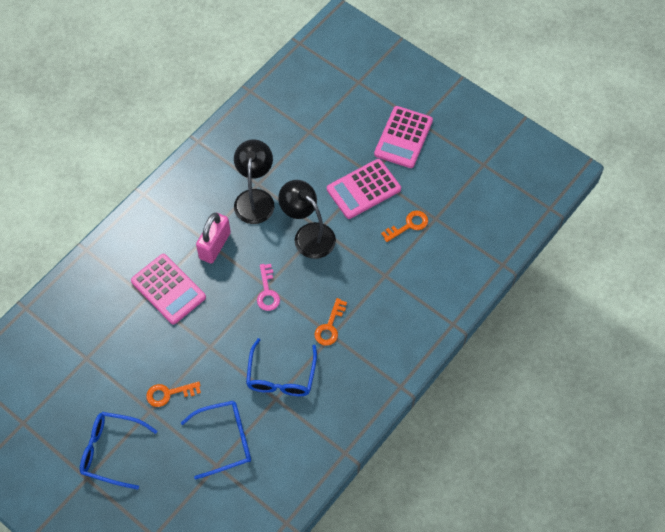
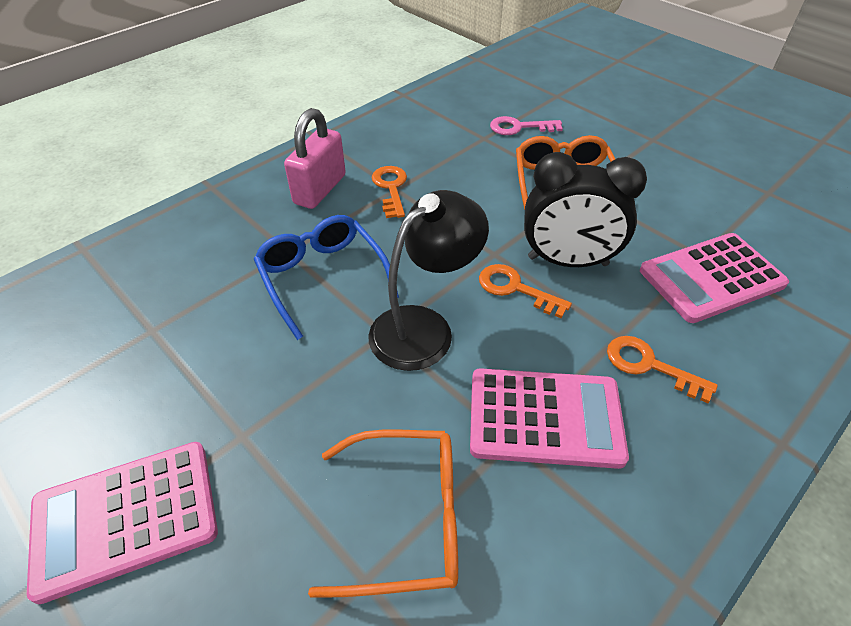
black clock: 0 -> 1
black lamp: 2 -> 1
blue glasses: 3 -> 1
orange glasses: 0 -> 2

